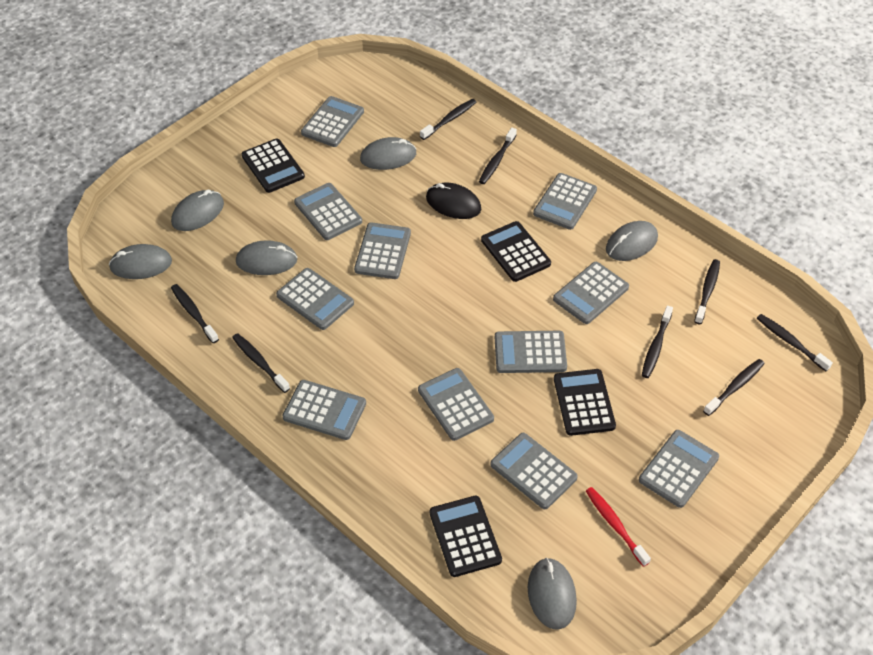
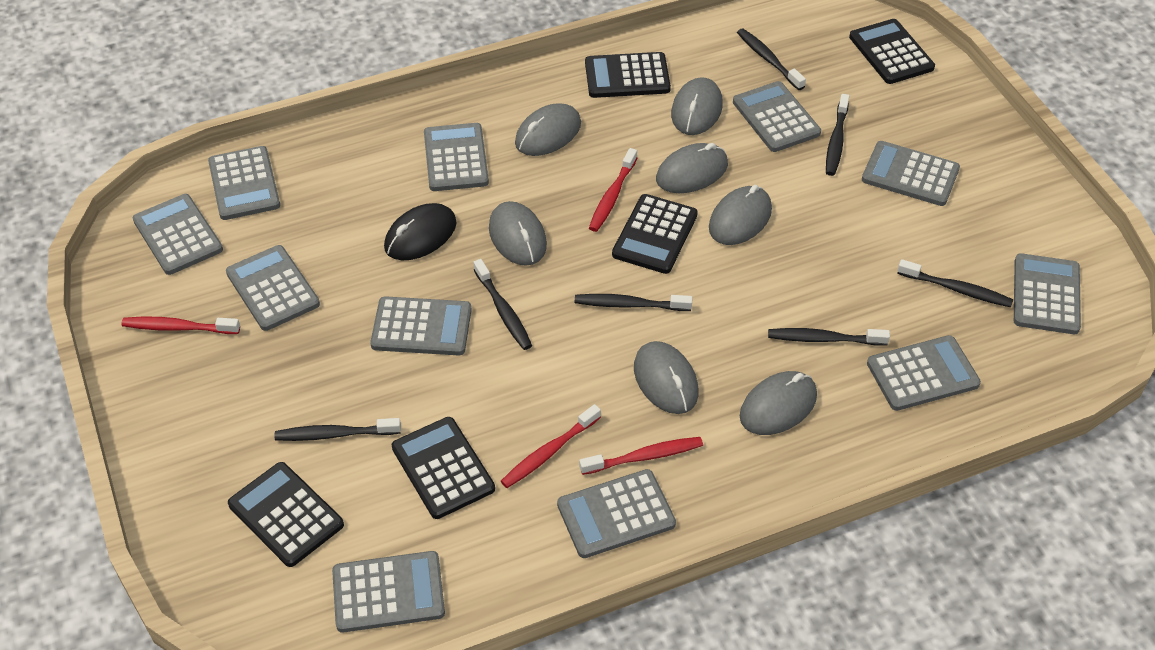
black calculator: 4 -> 5
black toothbrush: 8 -> 7
grey mouse: 6 -> 7
red toothbrush: 1 -> 4

